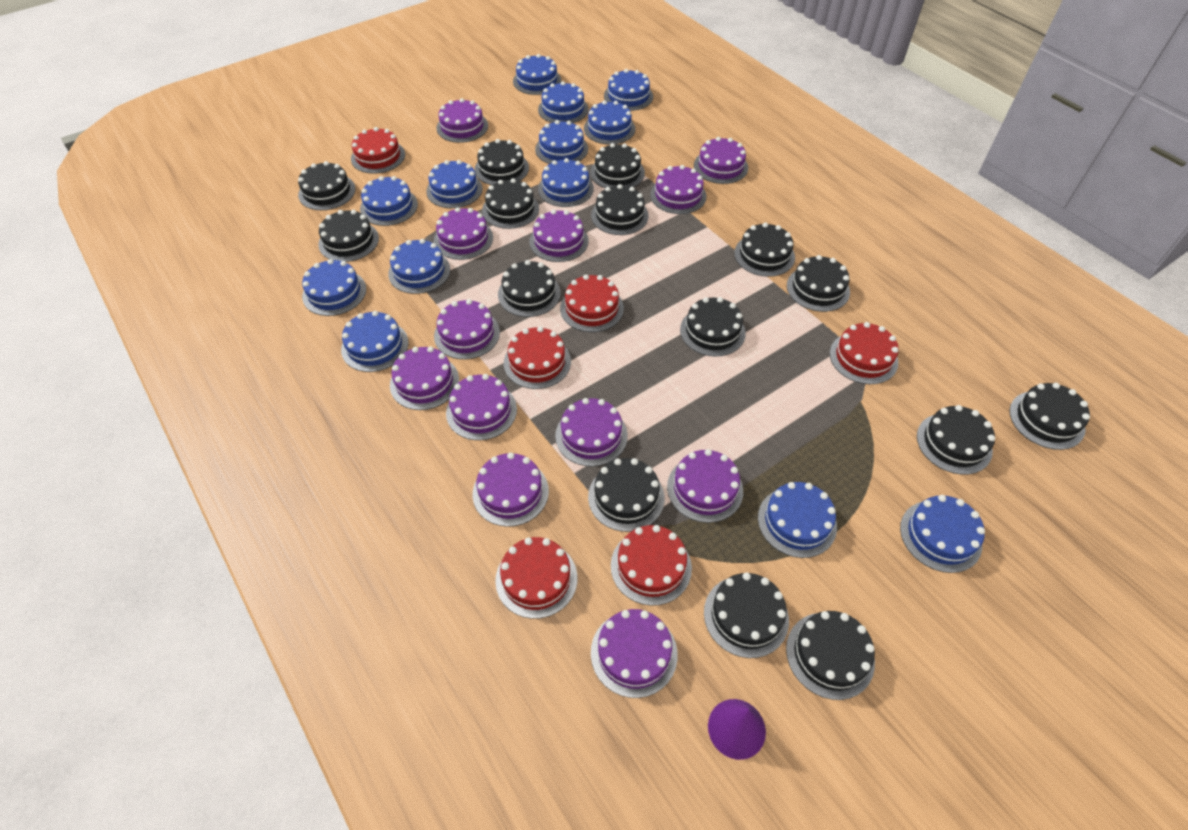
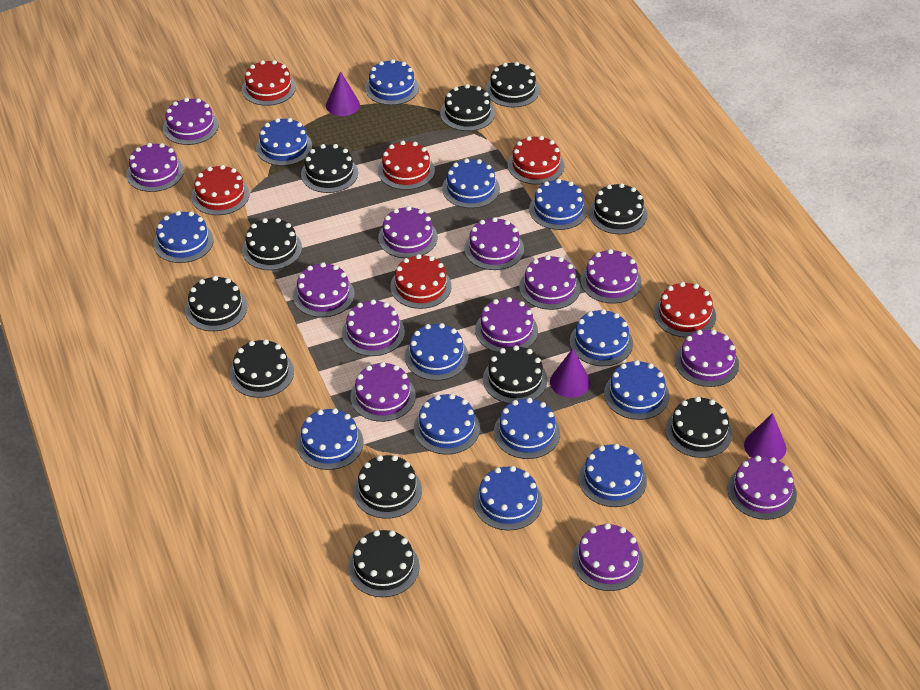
black cake: 15 -> 11
purple cake: 12 -> 13
purple cone: 1 -> 3

